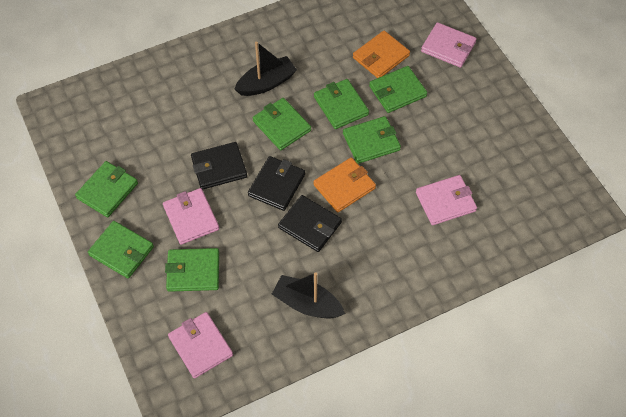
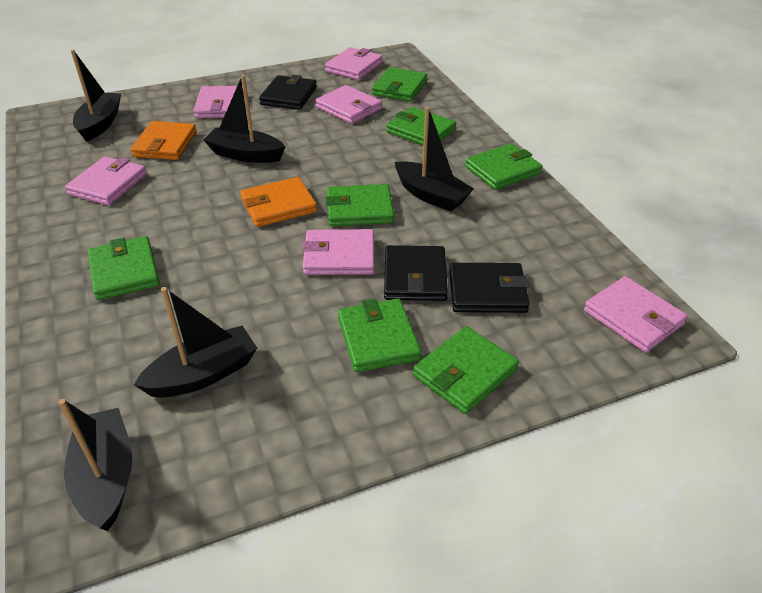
black boat: 2 -> 5
pink wallet: 4 -> 6

